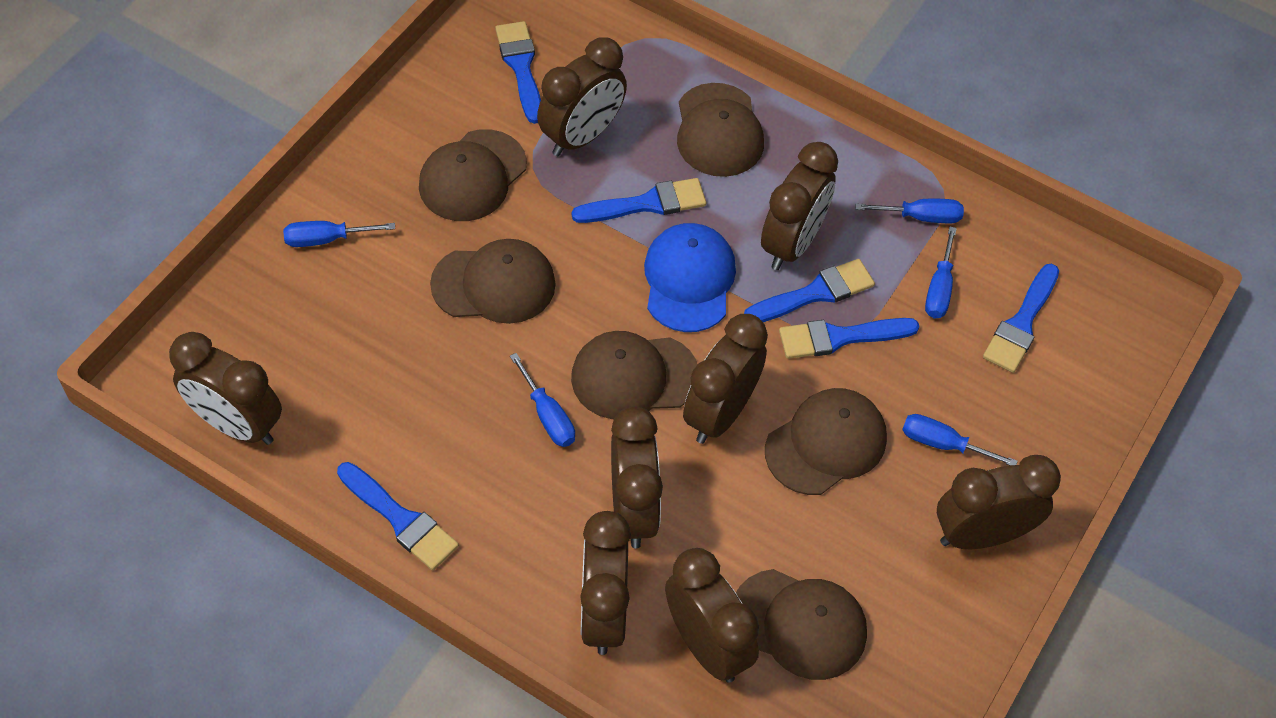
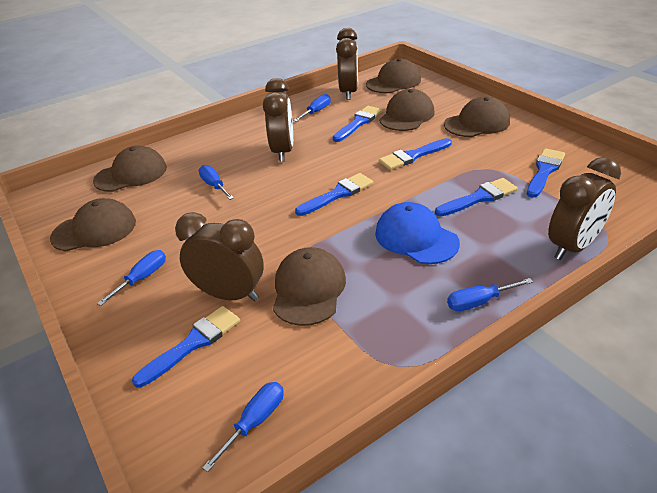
brown clock: 8 -> 4

